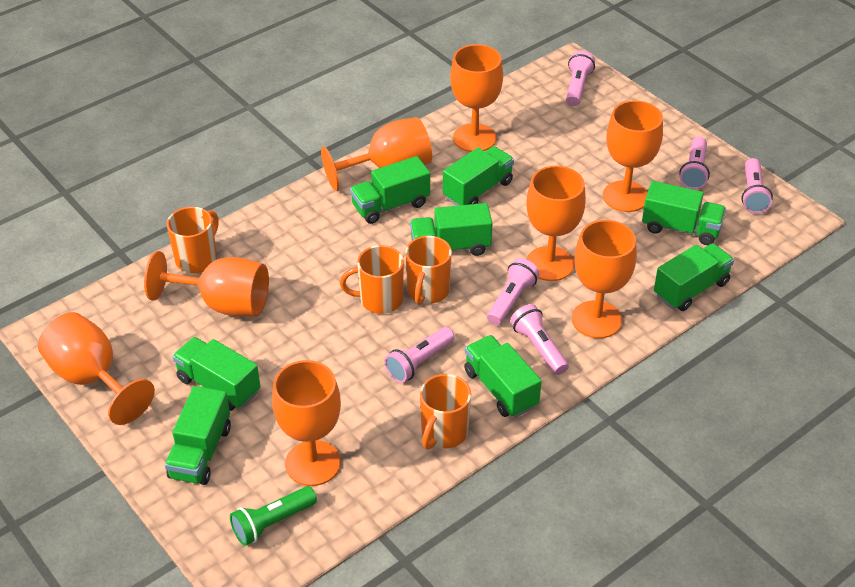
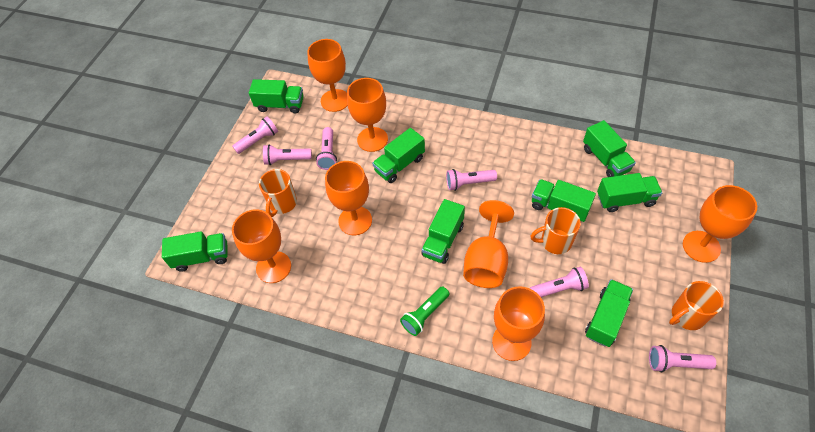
orange goblet: 8 -> 7
orange mug: 4 -> 3

